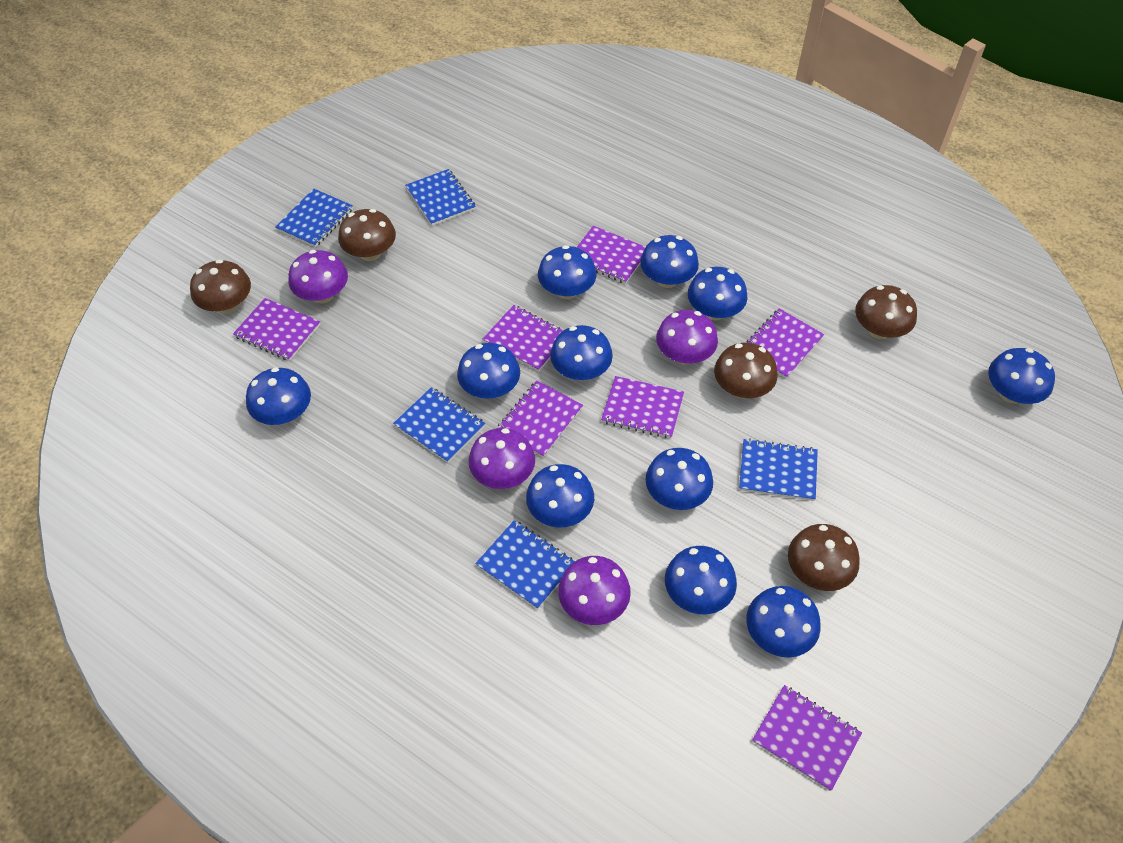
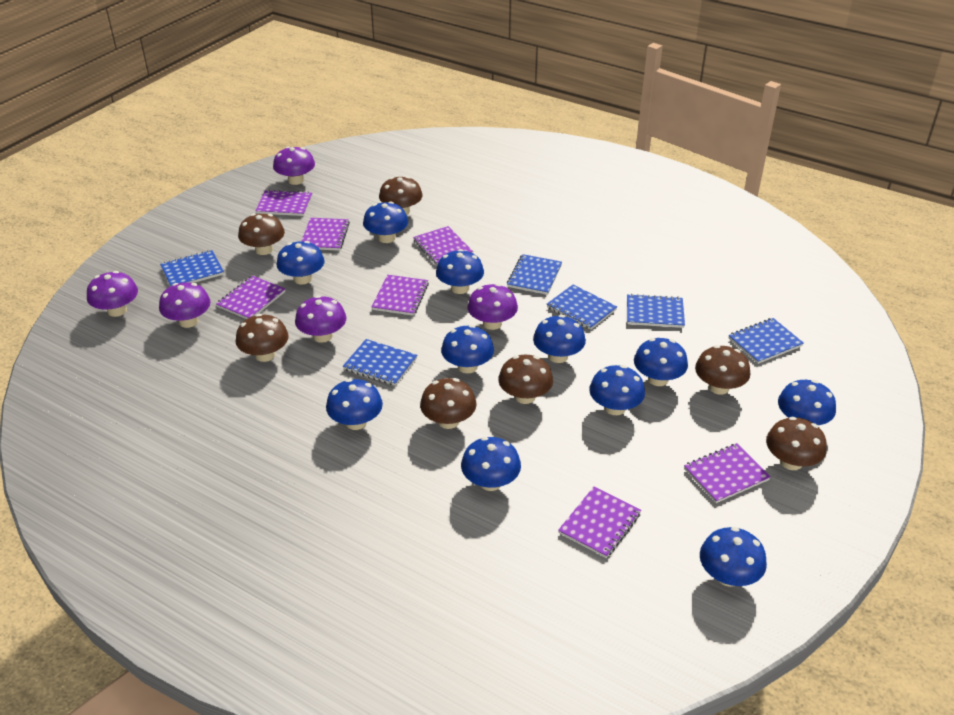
blue notebook: 5 -> 6
brown mushroom: 5 -> 7
purple mushroom: 4 -> 5

